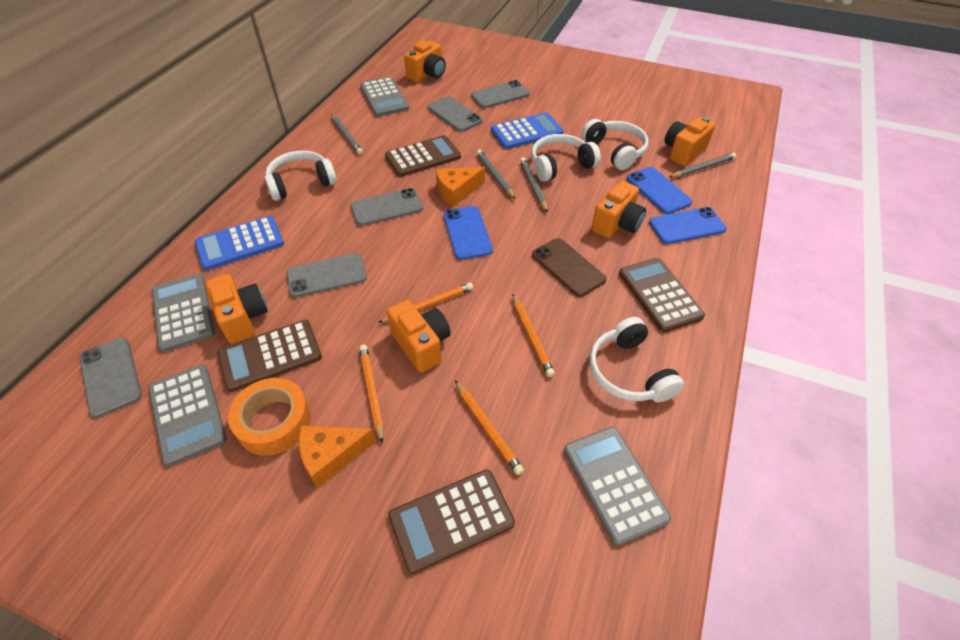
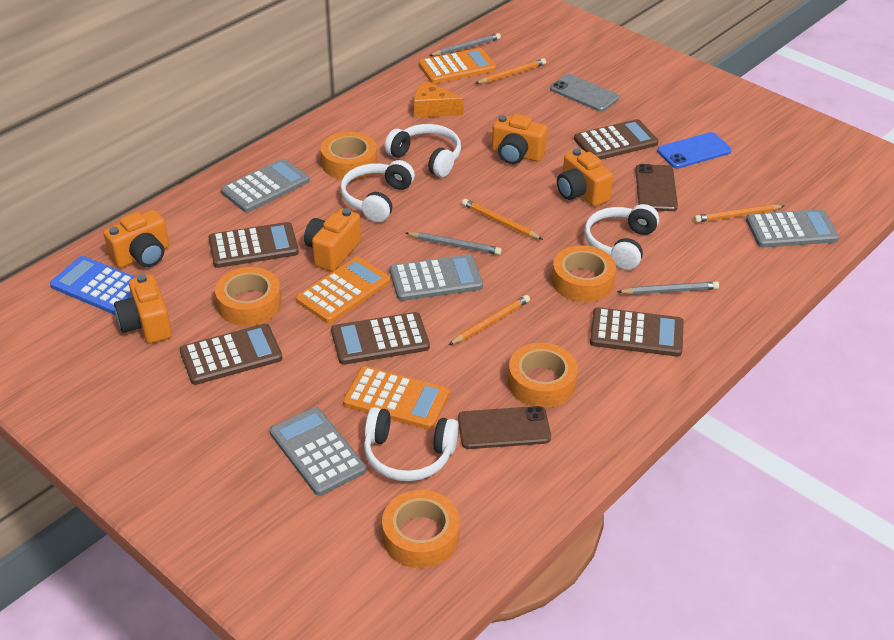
blue calculator: 2 -> 1
blue phone: 3 -> 1
brown calculator: 4 -> 5
brown phone: 1 -> 2
grey pencil: 4 -> 3
grey phone: 5 -> 1
orange calculator: 0 -> 3
orange cheese: 2 -> 1
orange tape: 1 -> 5

